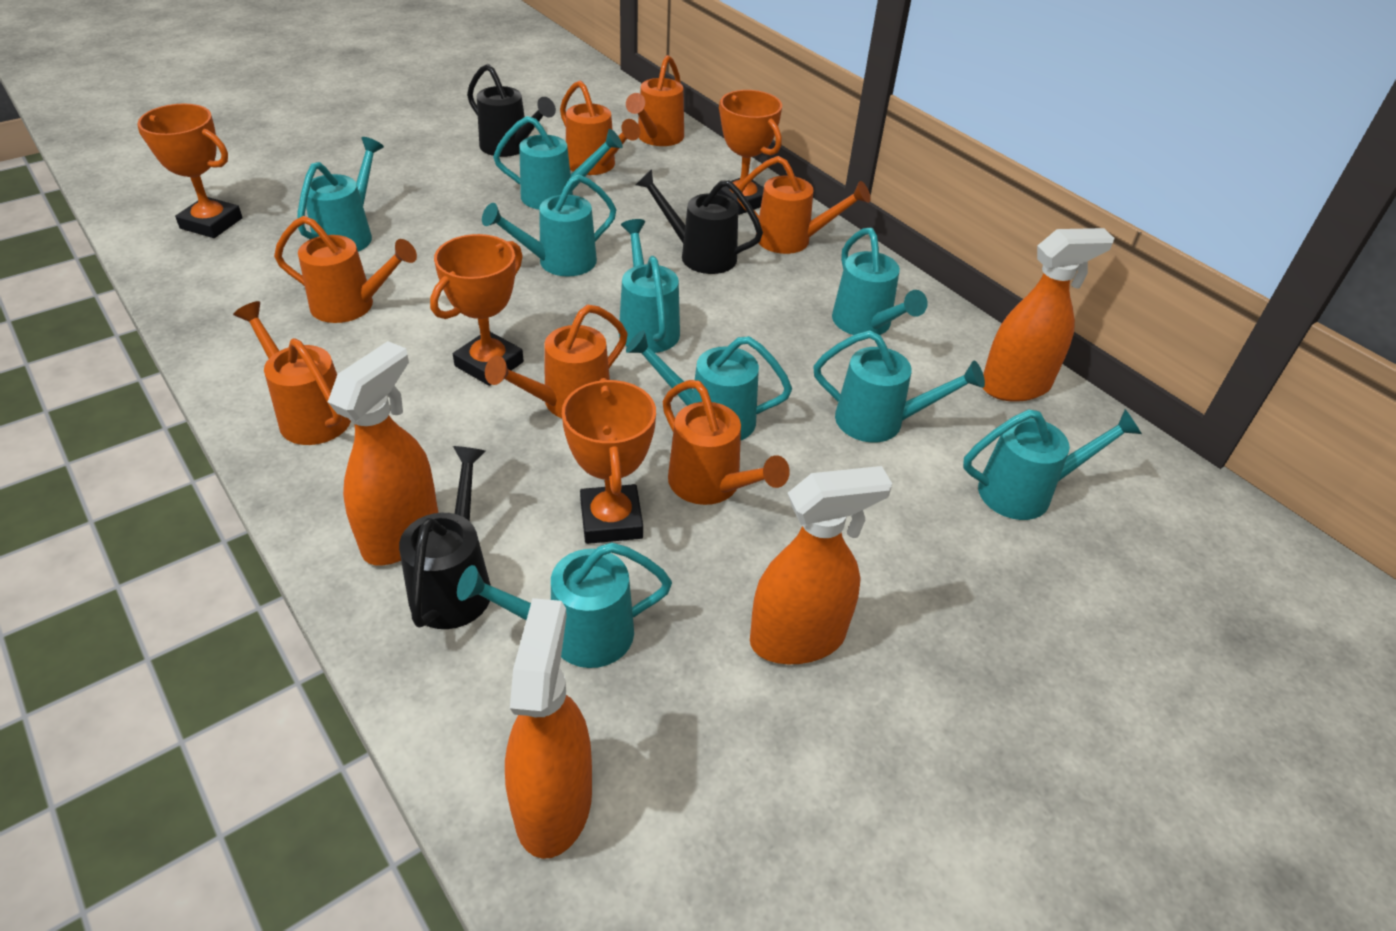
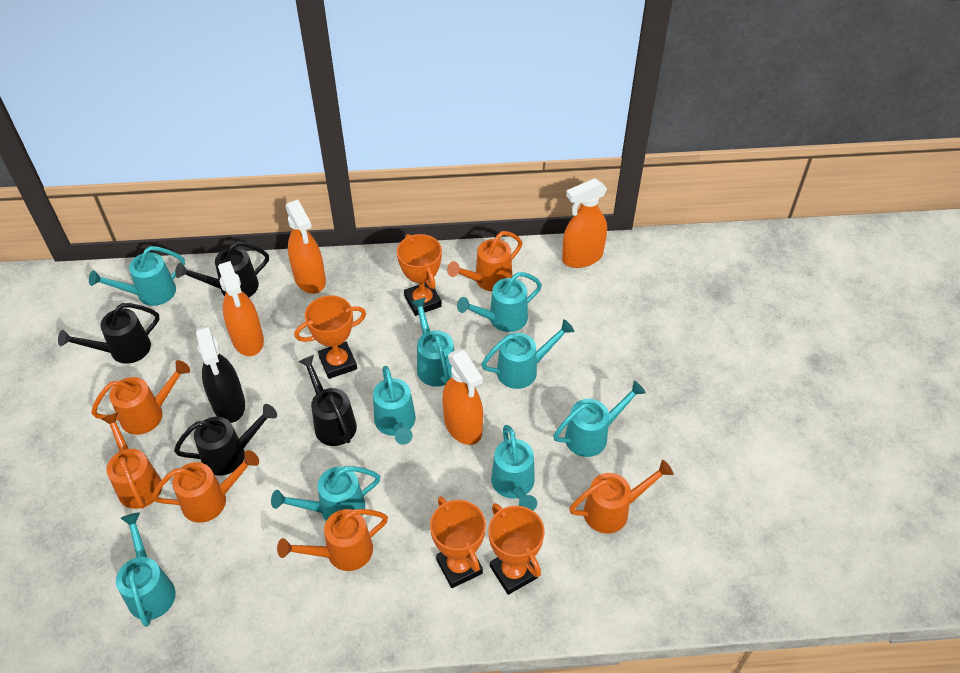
black spray bottle: 0 -> 1
black watering can: 3 -> 4
orange watering can: 7 -> 6

